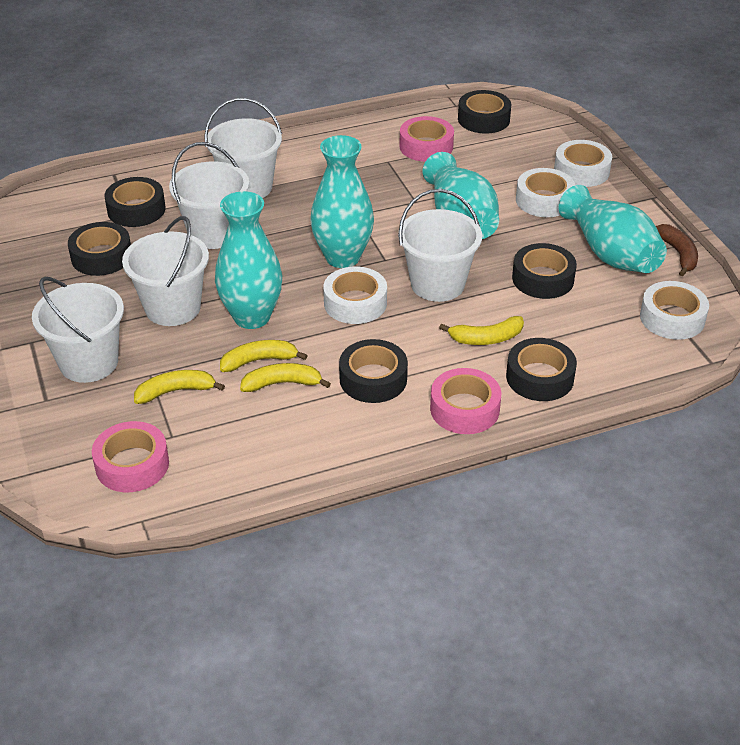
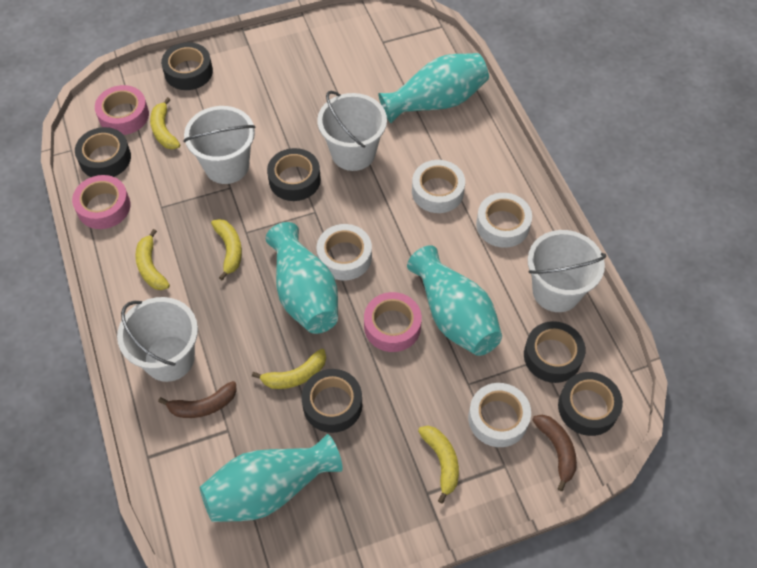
brown banana: 1 -> 2
white bucket: 5 -> 4
yellow banana: 4 -> 5

